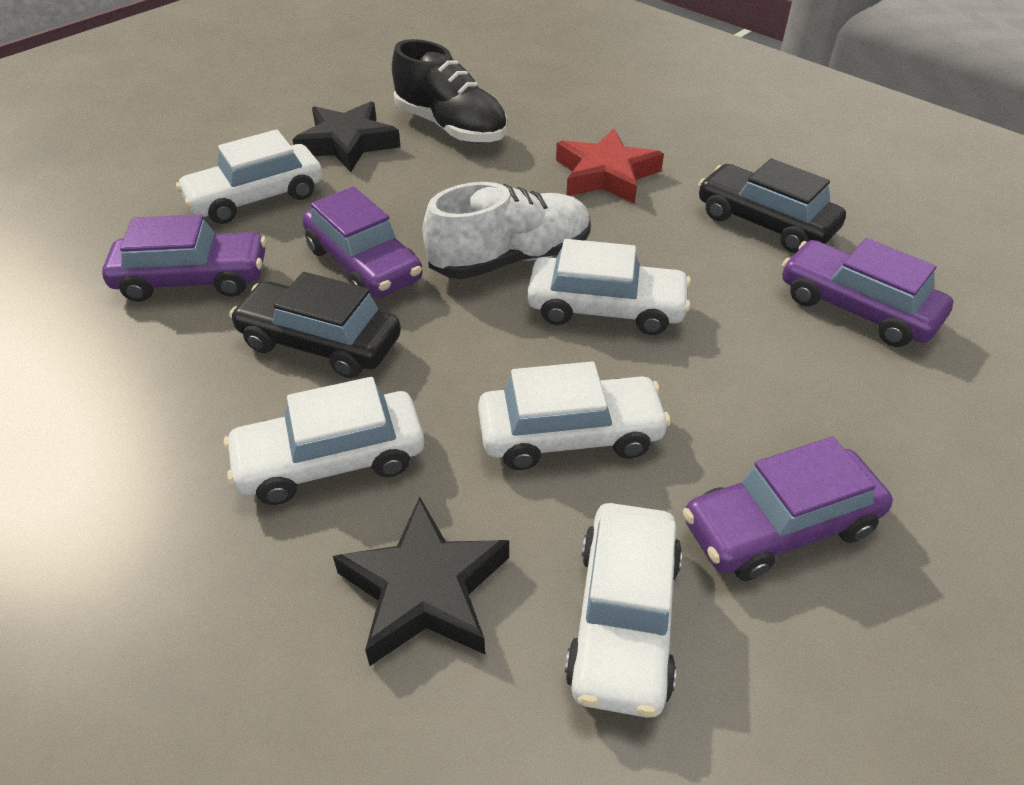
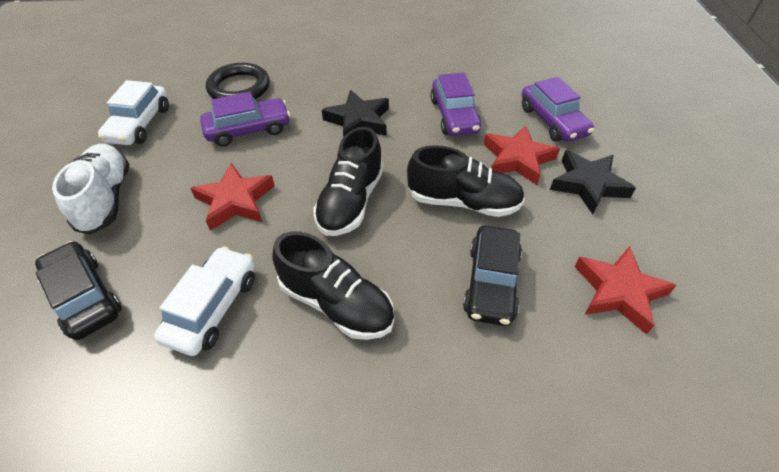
black ring: 0 -> 1
black shoe: 1 -> 3
purple car: 4 -> 3
red star: 1 -> 3
white car: 5 -> 2

